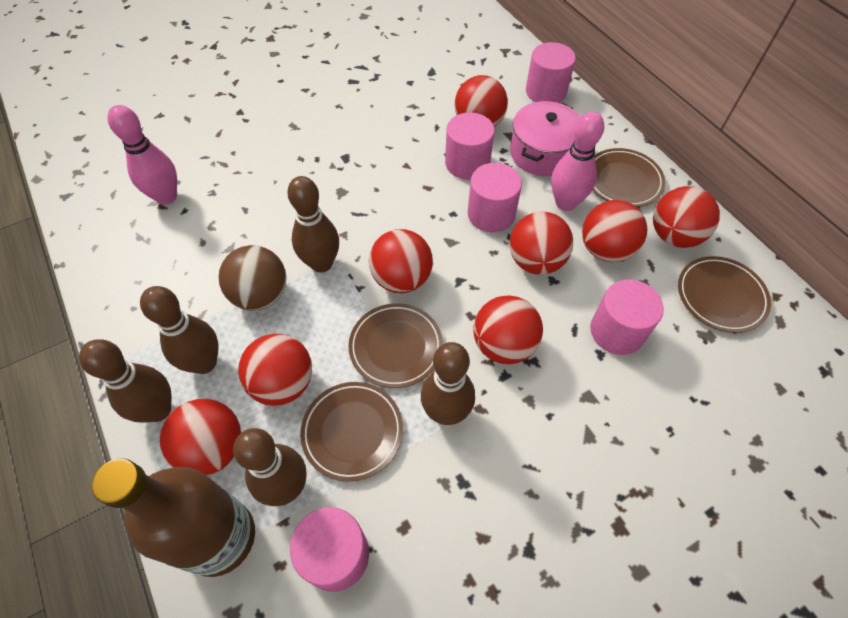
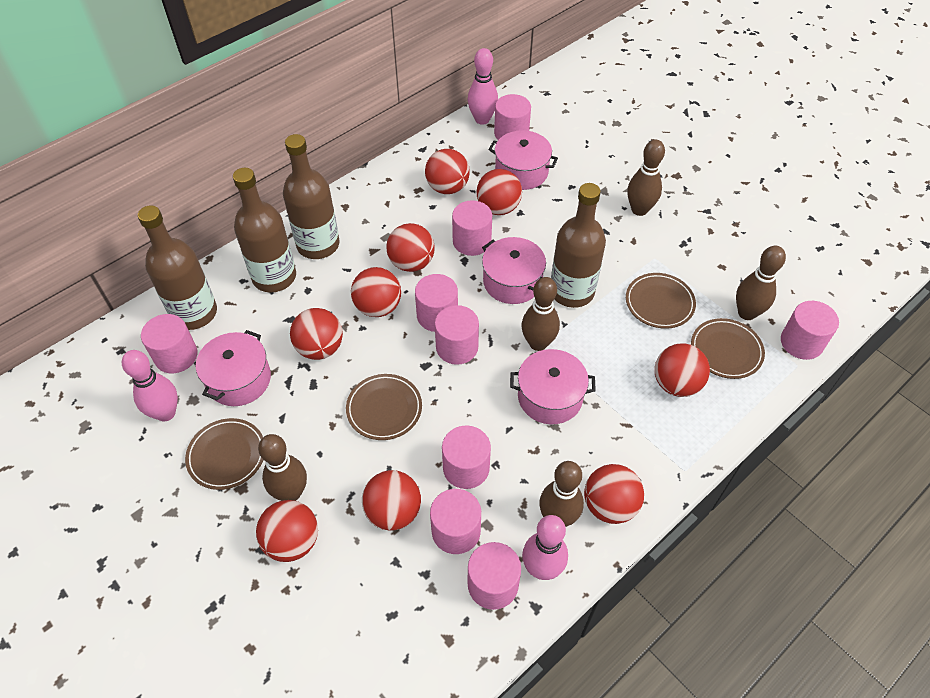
brown ball: 1 -> 0
brown bottle: 1 -> 4
pink bowling pin: 2 -> 3
pink cylinder: 5 -> 9
pink pot: 1 -> 4
red ball: 8 -> 9

